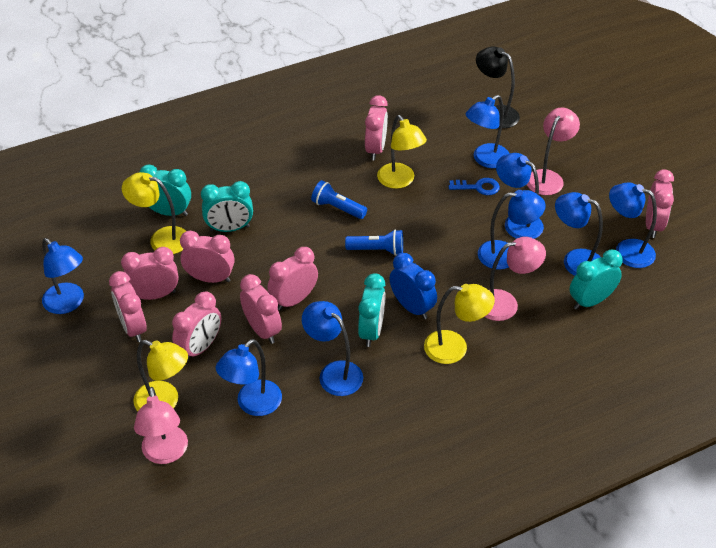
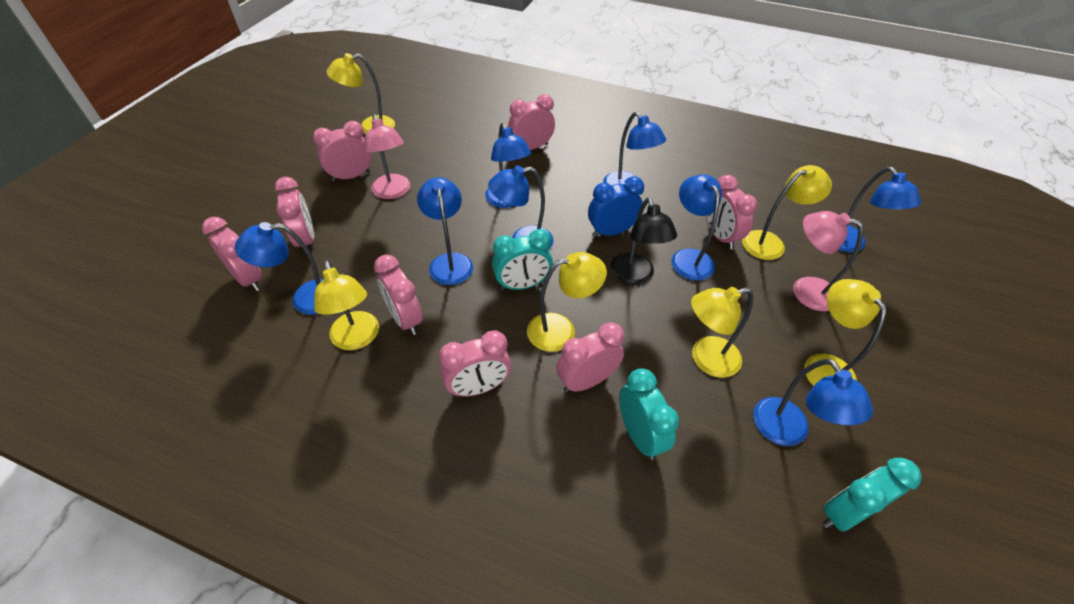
blue flashlight: 2 -> 0
blue key: 1 -> 0
pink lamp: 3 -> 2
turquoise clock: 4 -> 3
yellow lamp: 4 -> 6

